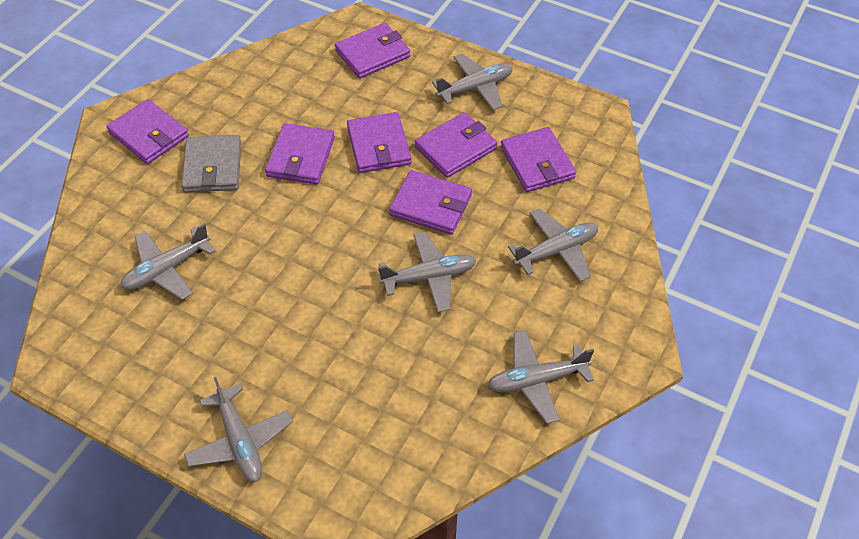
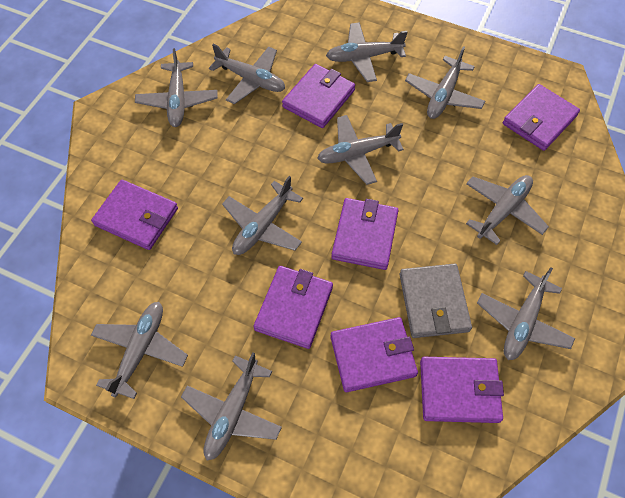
grey plane: 6 -> 10

